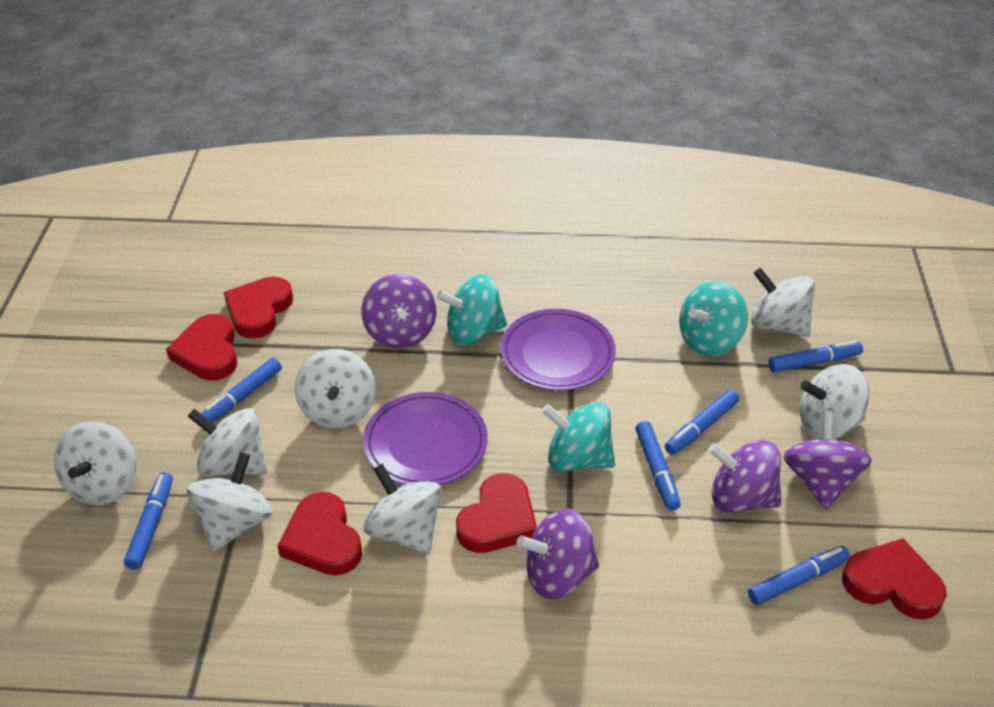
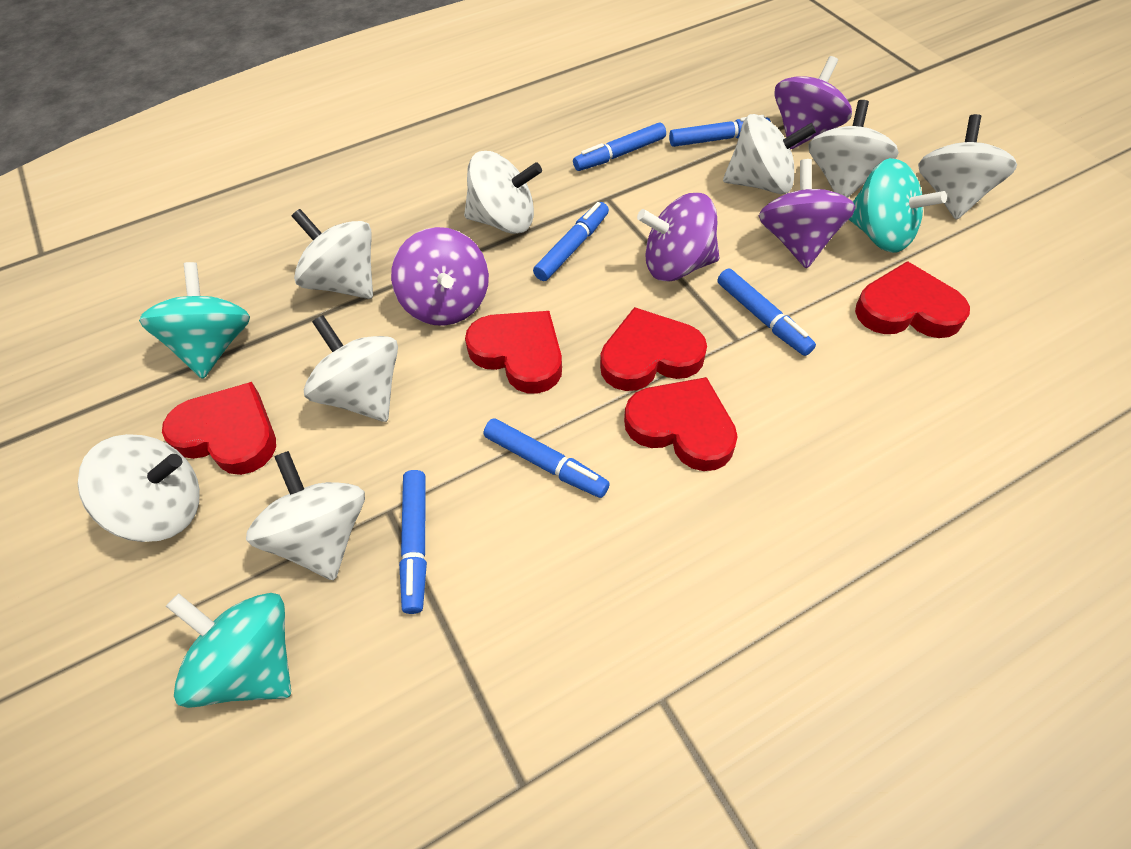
purple plate: 2 -> 0
white spinning top: 7 -> 8

